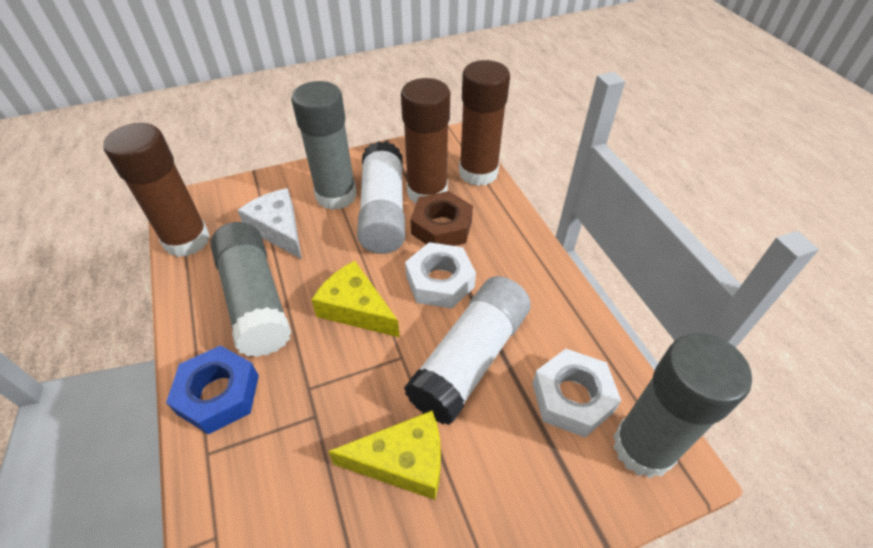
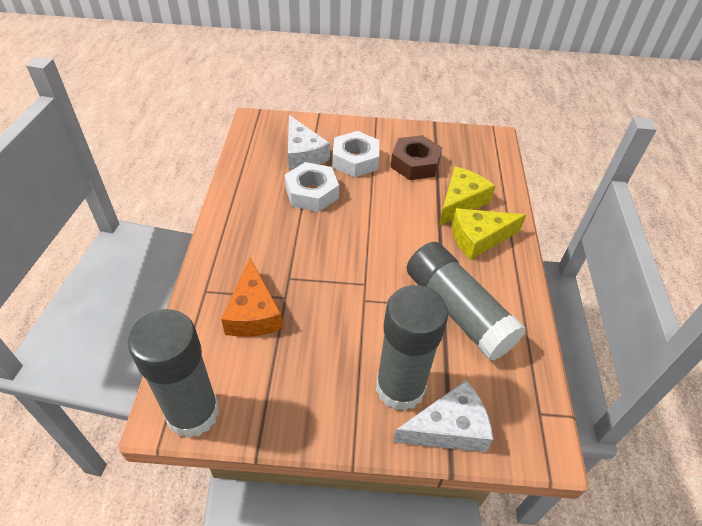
blue nut: 1 -> 0
brown glue stick: 3 -> 0
orange cheese: 0 -> 1
white cheese: 1 -> 2
white glue stick: 2 -> 0

